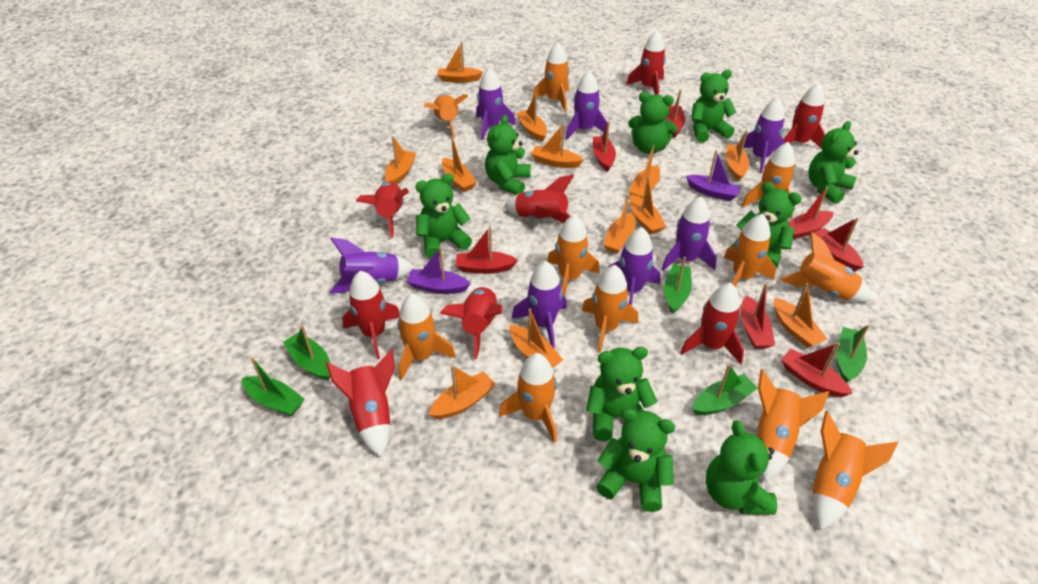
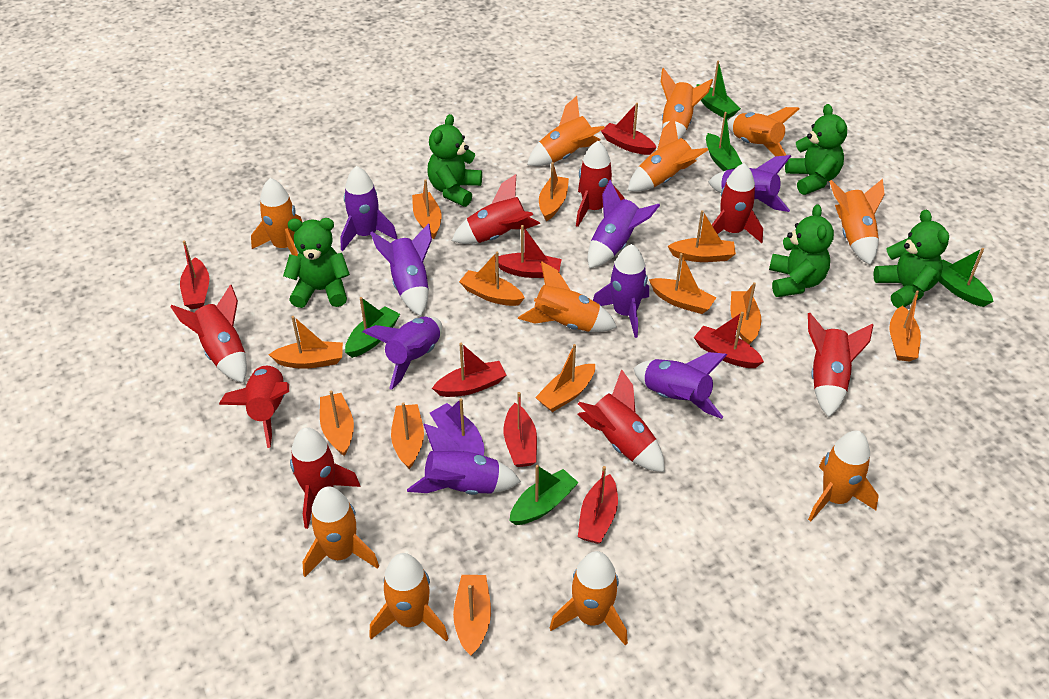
green teddy bear: 9 -> 5
purple boat: 2 -> 1
purple rocket: 7 -> 8

